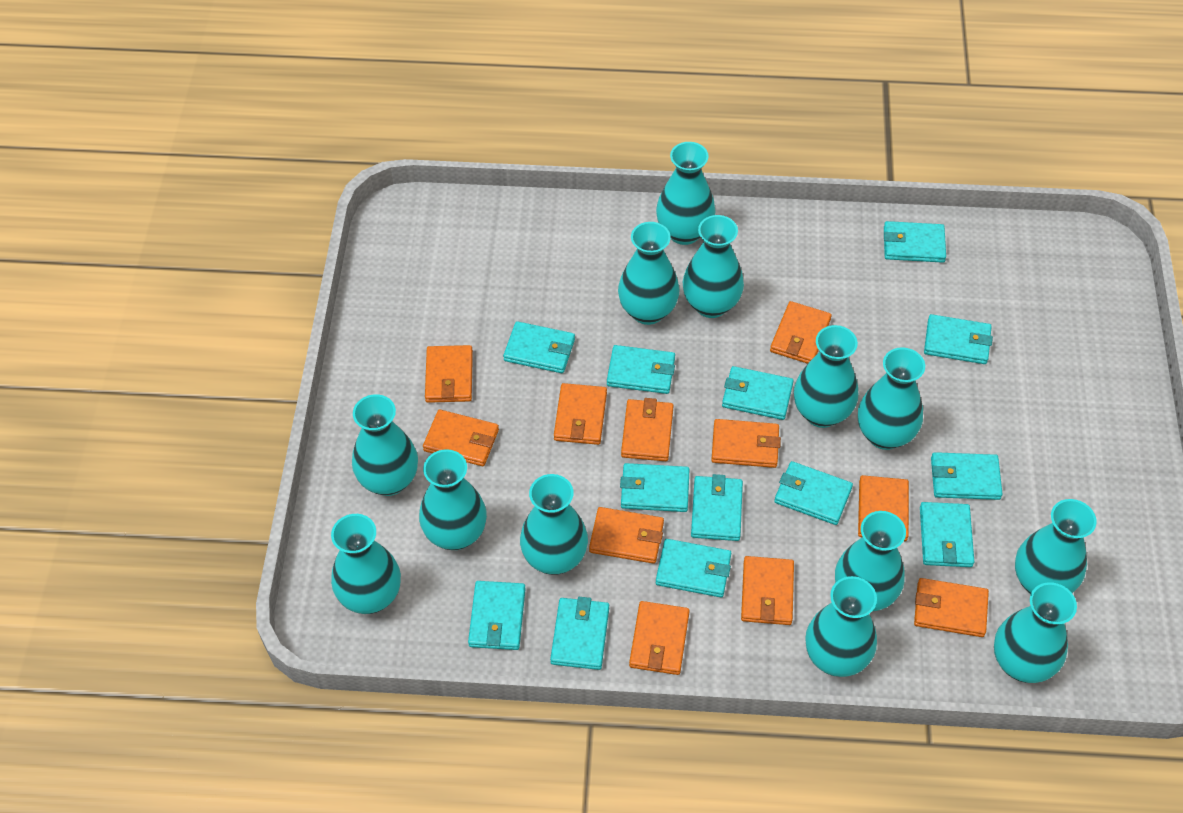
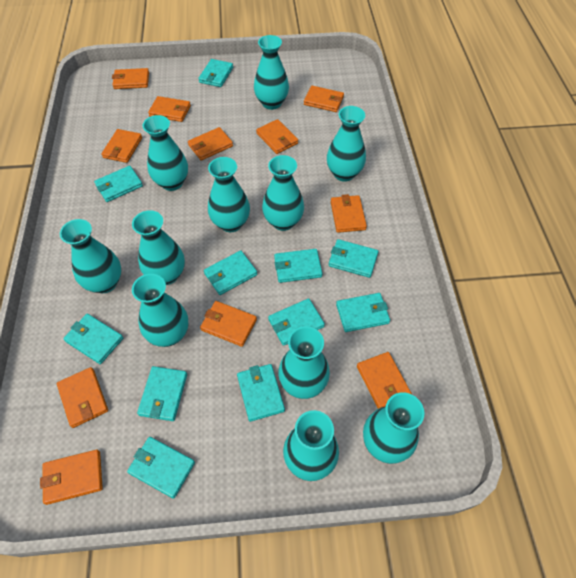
turquoise vase: 13 -> 11
turquoise wallet: 13 -> 11

